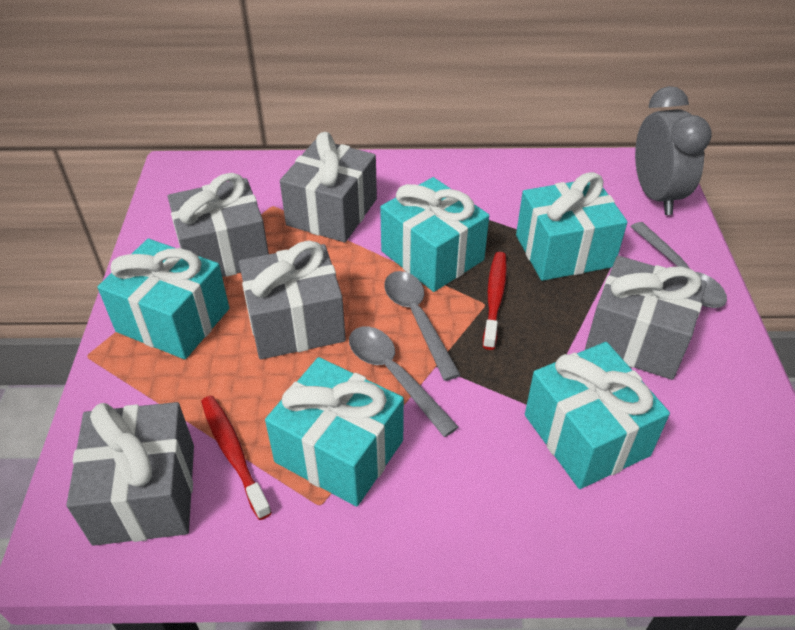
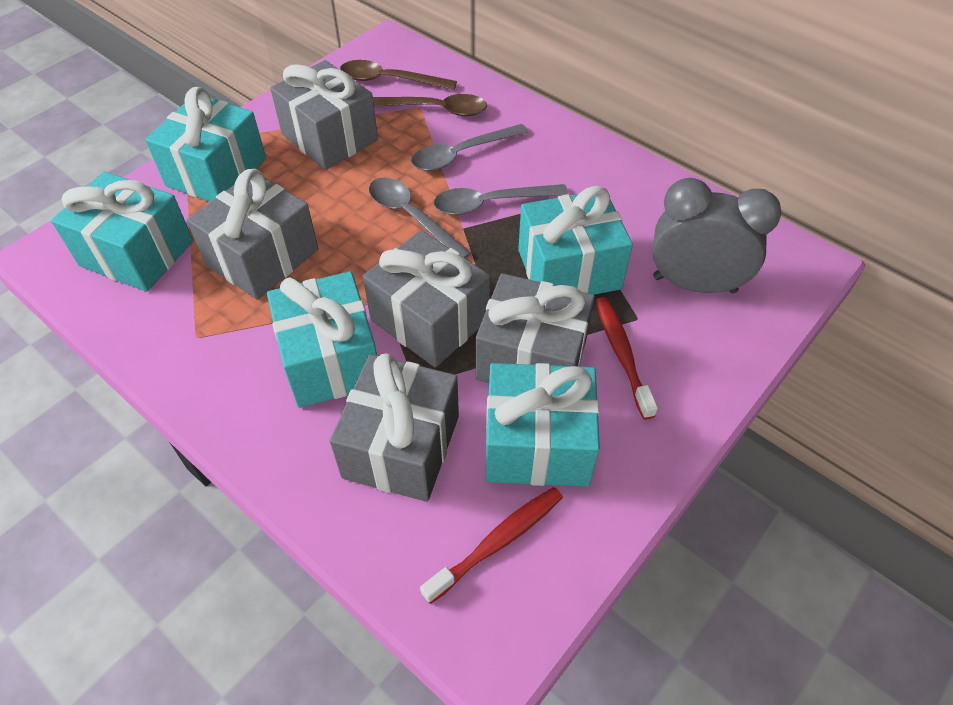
brown spoon: 0 -> 2

